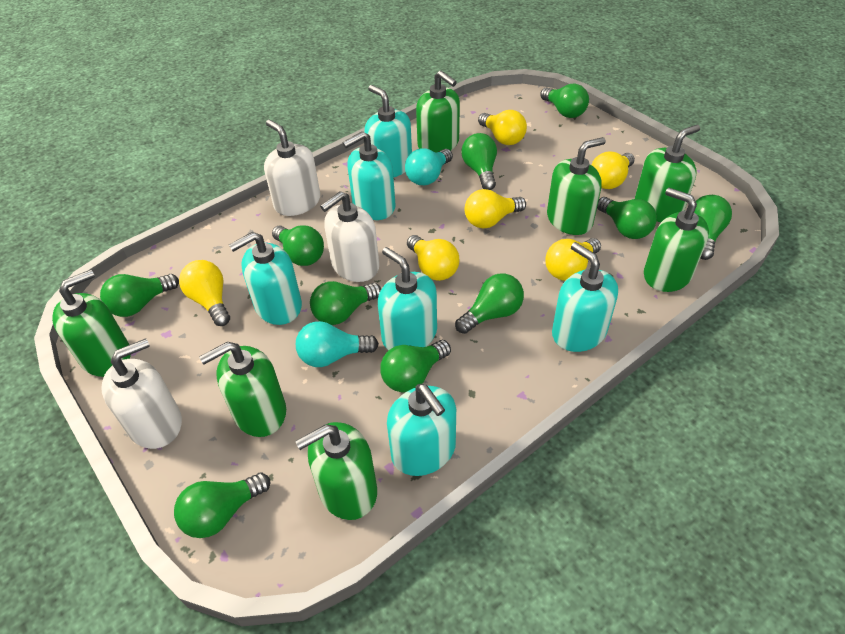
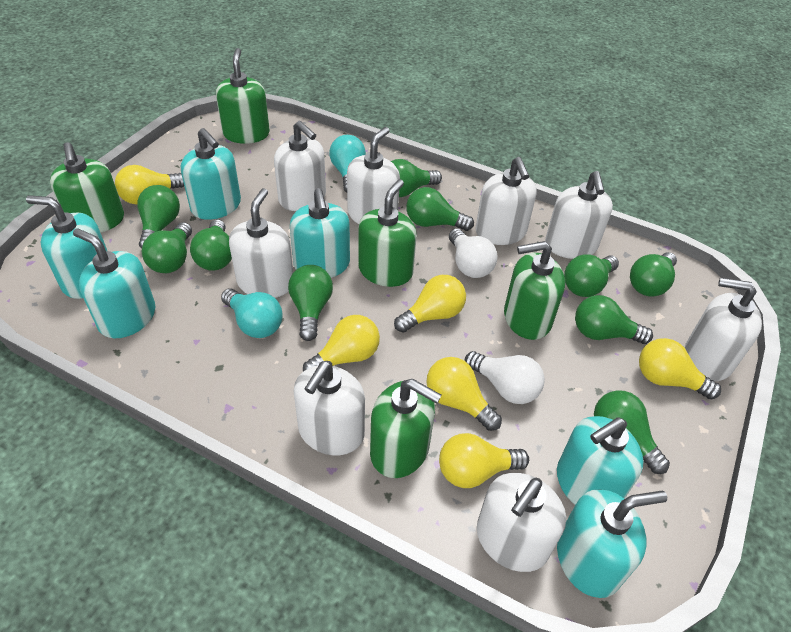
green soap dispenser: 7 -> 5
white light bulb: 0 -> 2
white soap dispenser: 3 -> 8

